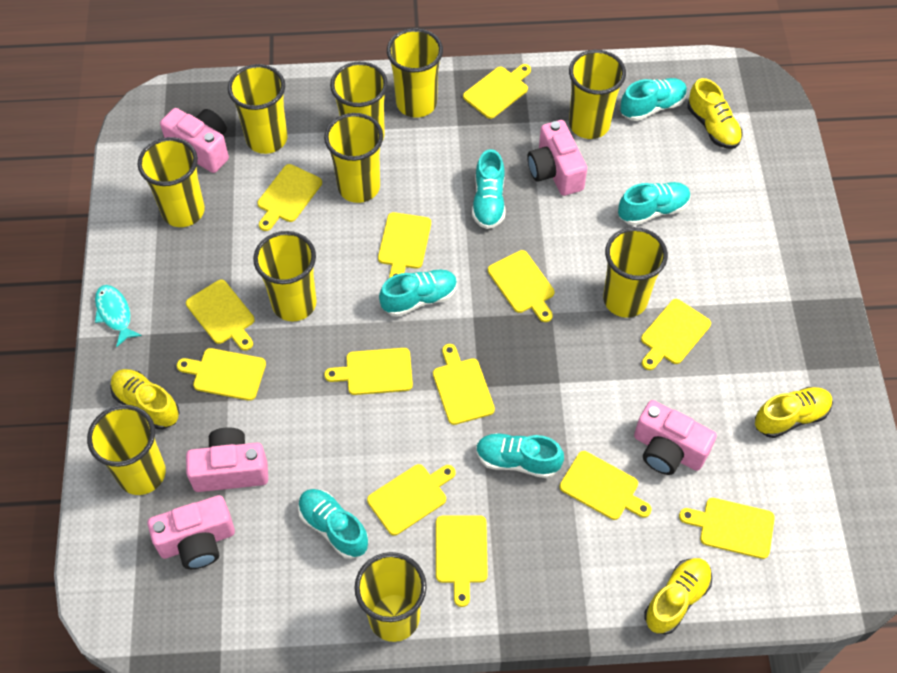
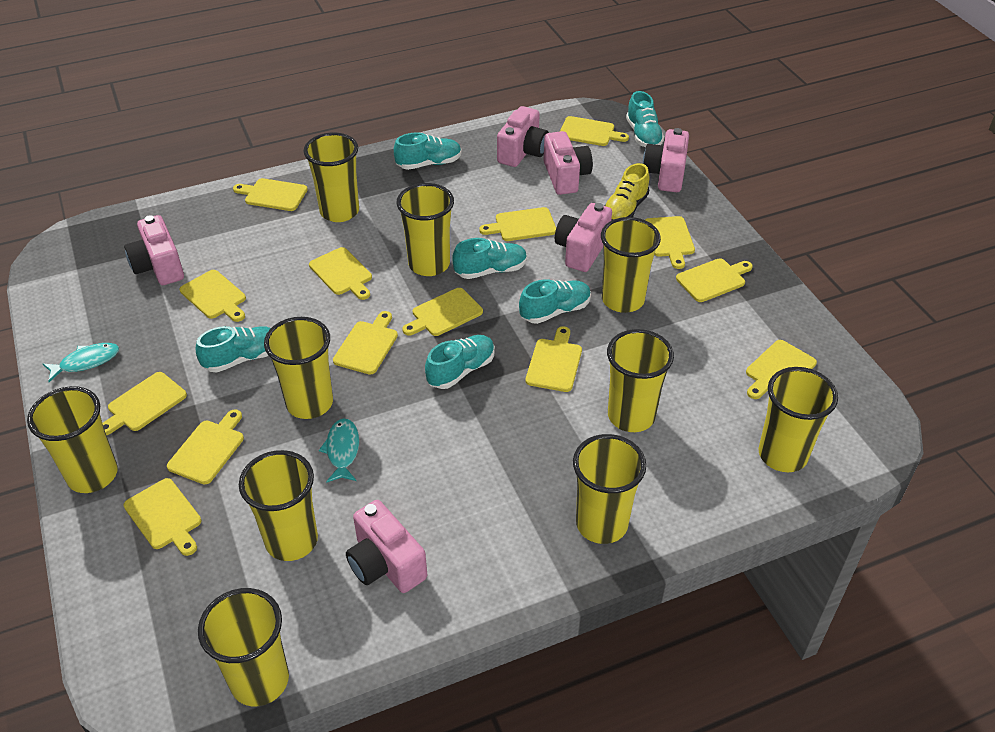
pink camera: 5 -> 6
turquoise fish: 1 -> 2
yellow cutting board: 13 -> 14
yellow shoe: 4 -> 1

